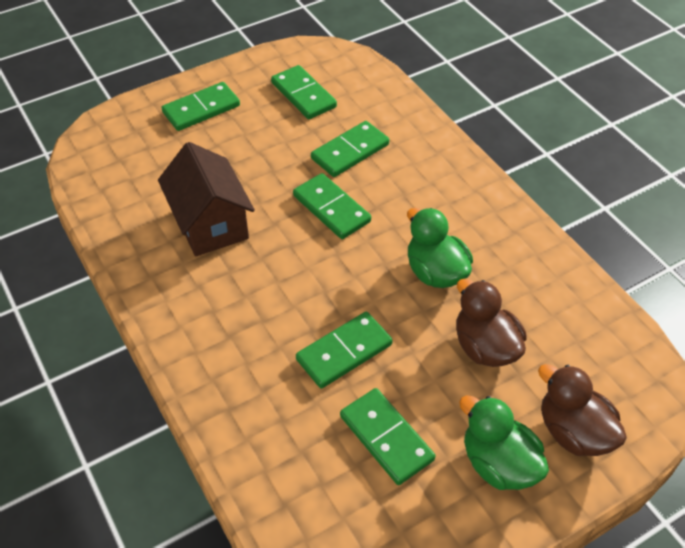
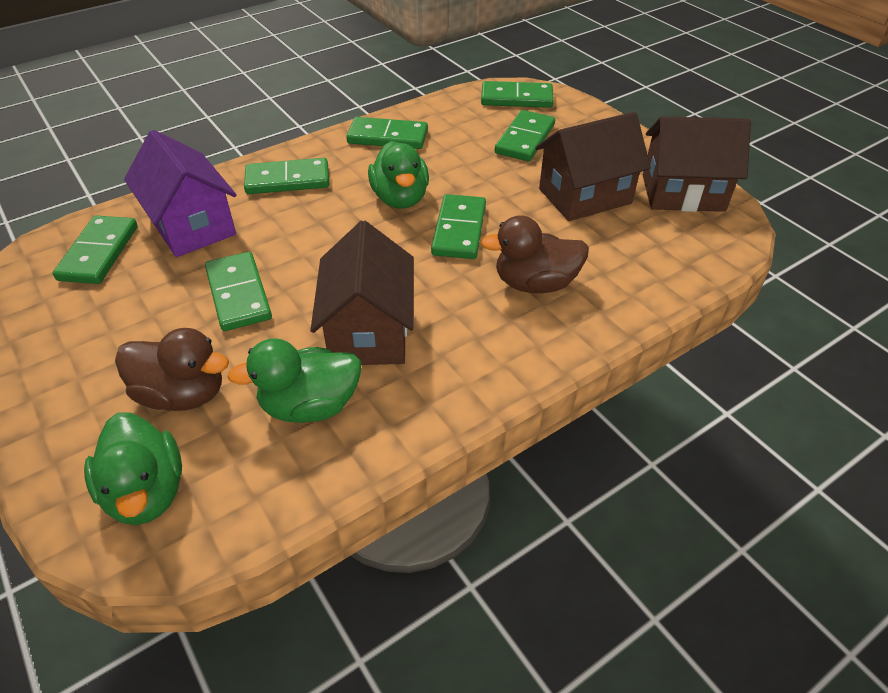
brown house: 1 -> 3
green domino: 6 -> 7
green duck: 2 -> 3
purple house: 0 -> 1

